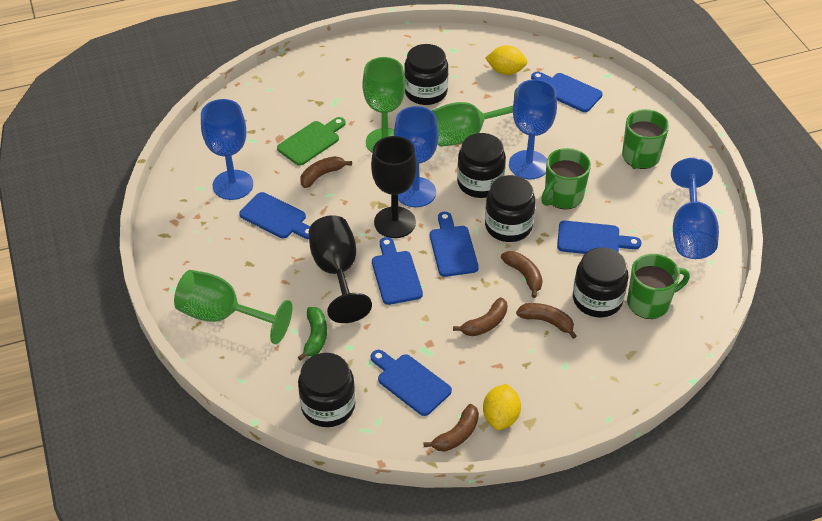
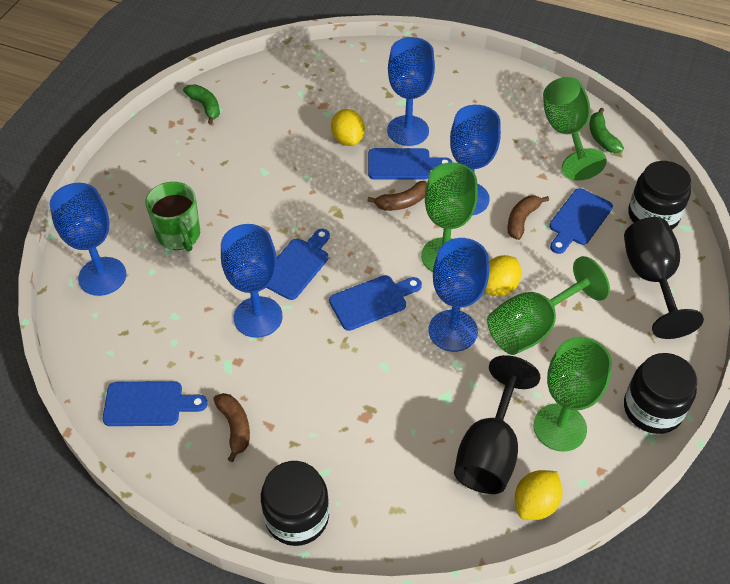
black jar: 5 -> 3
blue cutting board: 6 -> 5
blue goblet: 4 -> 5
brown banana: 5 -> 3
green banana: 1 -> 2
green cutting board: 1 -> 0
green goblet: 3 -> 4
green mug: 3 -> 1
yellow lemon: 2 -> 3

